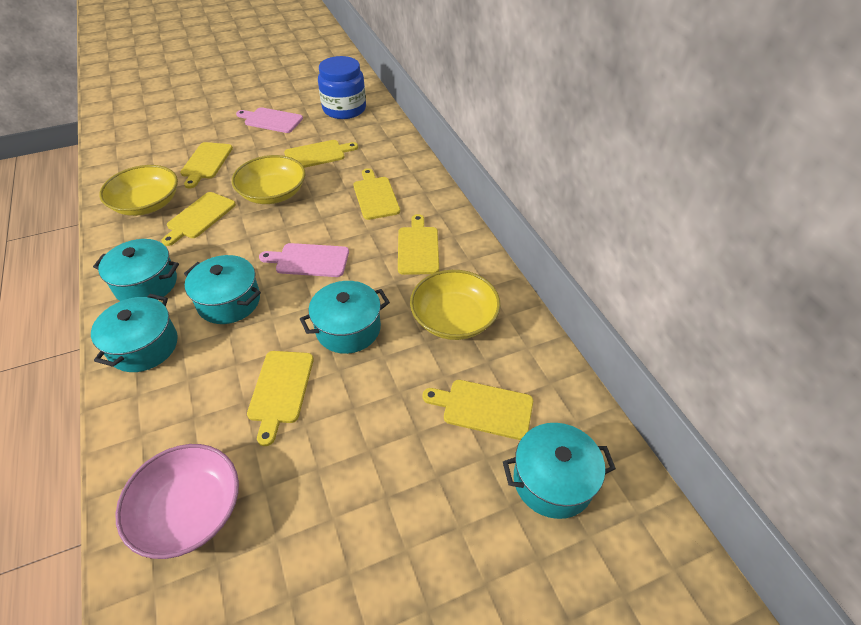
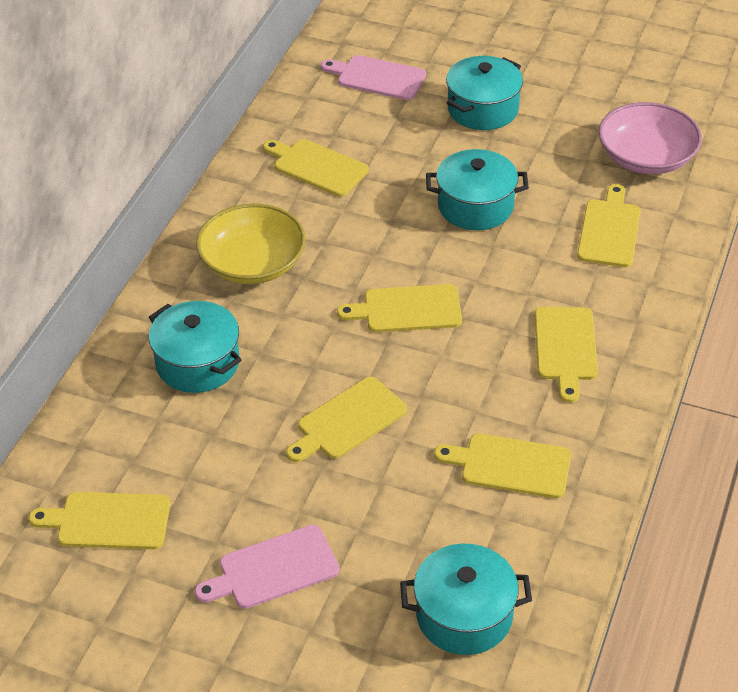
blue jar: 1 -> 0
turquoise pot: 5 -> 4
yellow bowl: 3 -> 1

